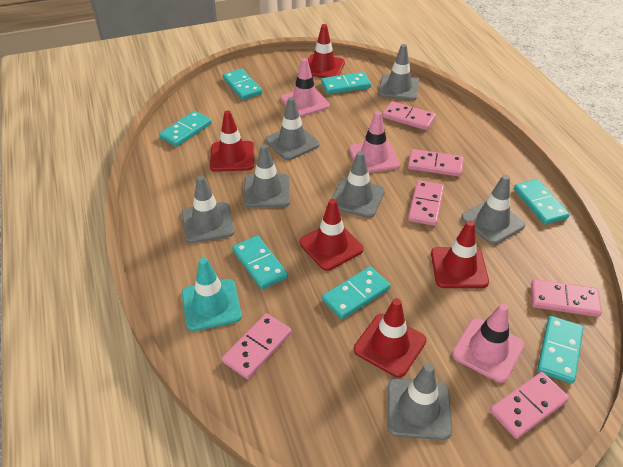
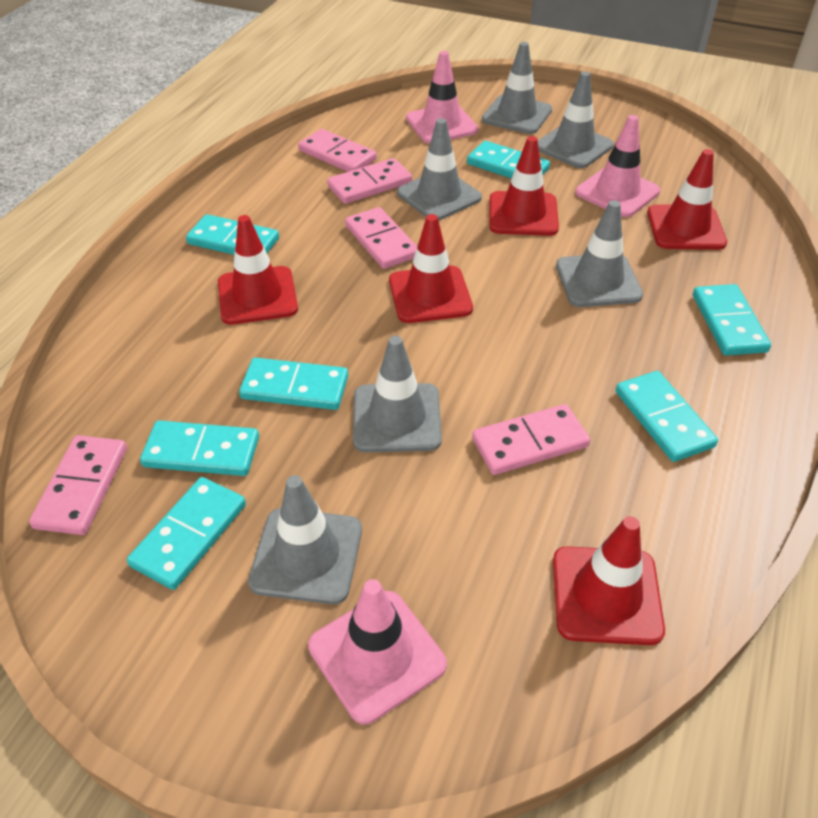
grey traffic cone: 7 -> 6
pink domino: 6 -> 5
turquoise traffic cone: 1 -> 0

